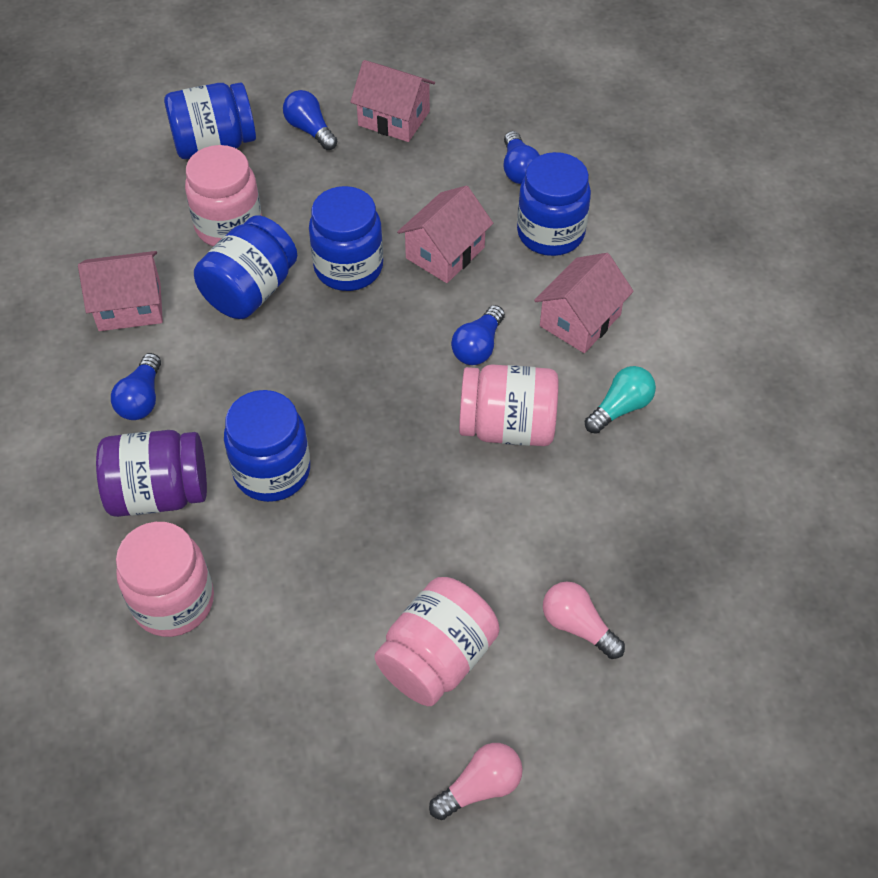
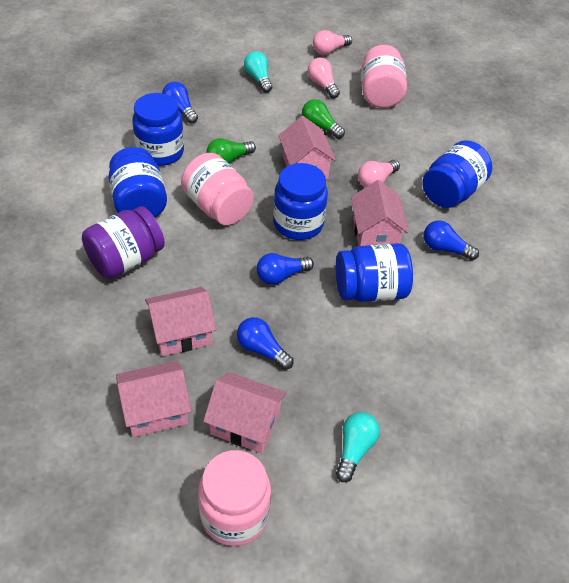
green light bulb: 0 -> 2
pink house: 4 -> 5
pink jar: 4 -> 3
pink light bulb: 2 -> 3
turquoise light bulb: 1 -> 2

